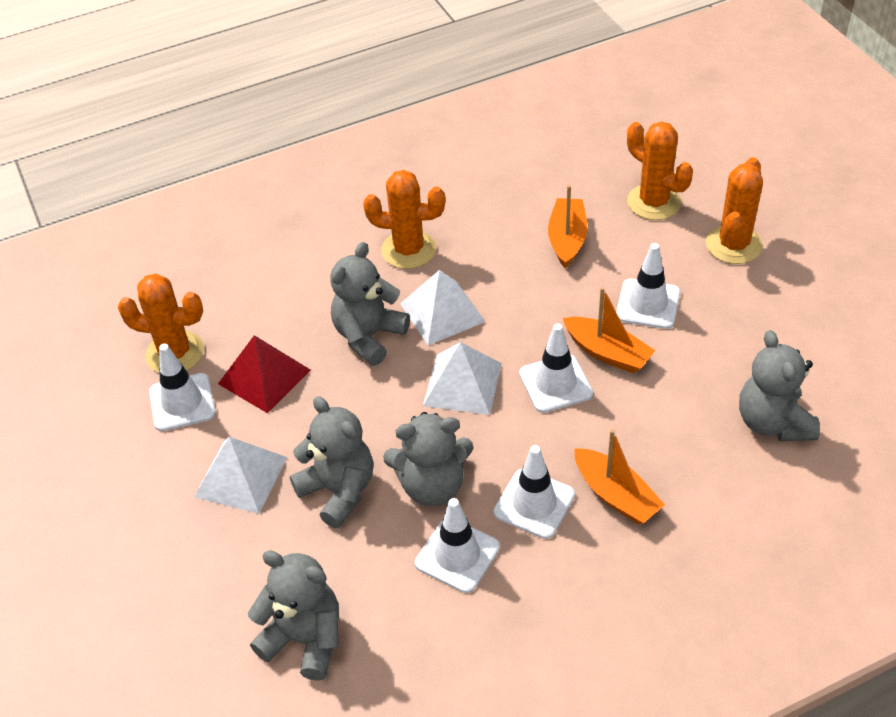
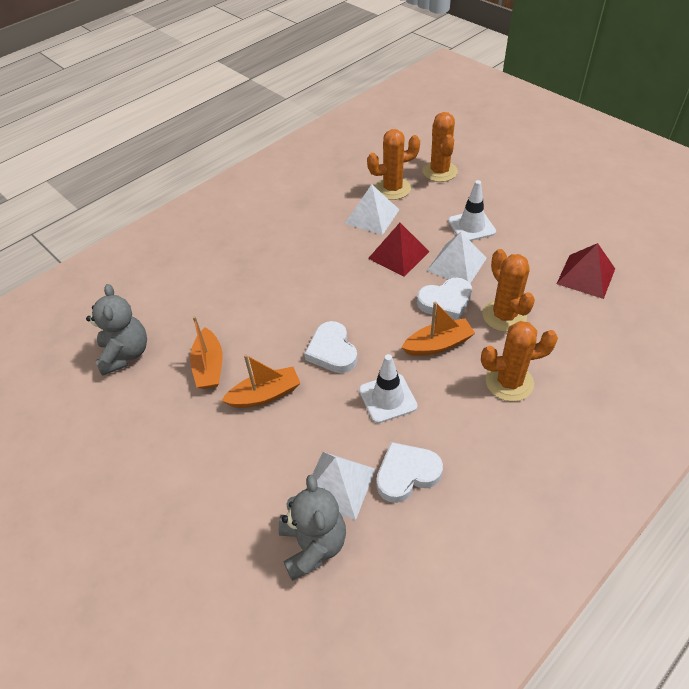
grey teddy bear: 5 -> 2
red pyramid: 1 -> 2
white heart: 0 -> 3
white traffic cone: 5 -> 2

